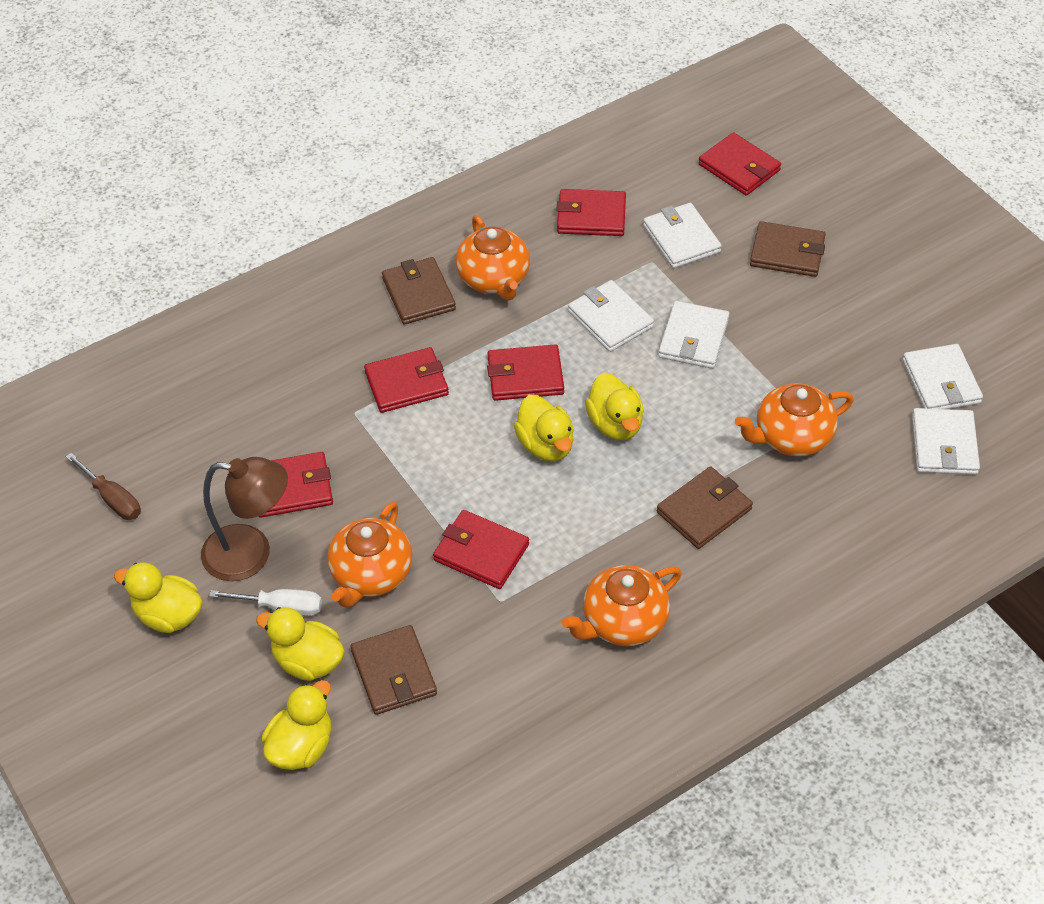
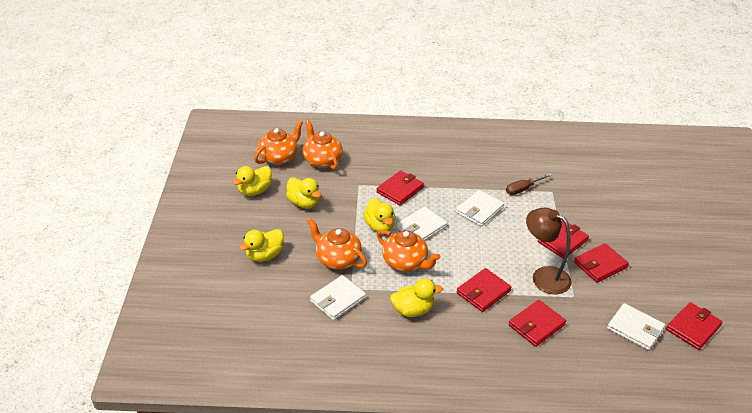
brown wallet: 4 -> 0
white screwdriver: 1 -> 0
white wallet: 5 -> 4

